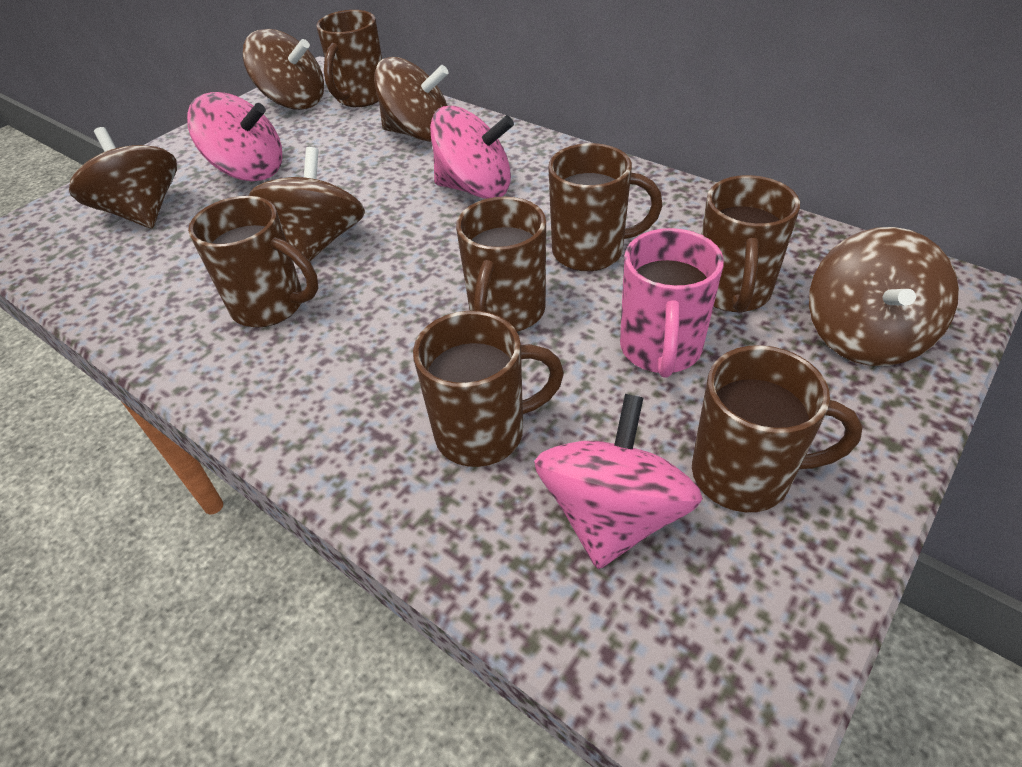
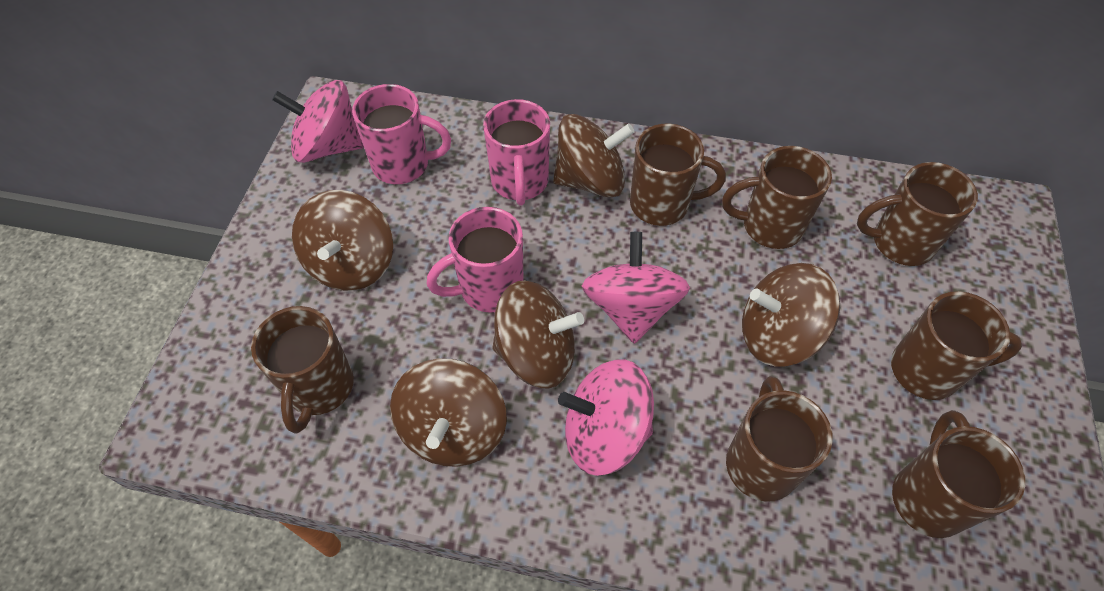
pink mug: 1 -> 3

